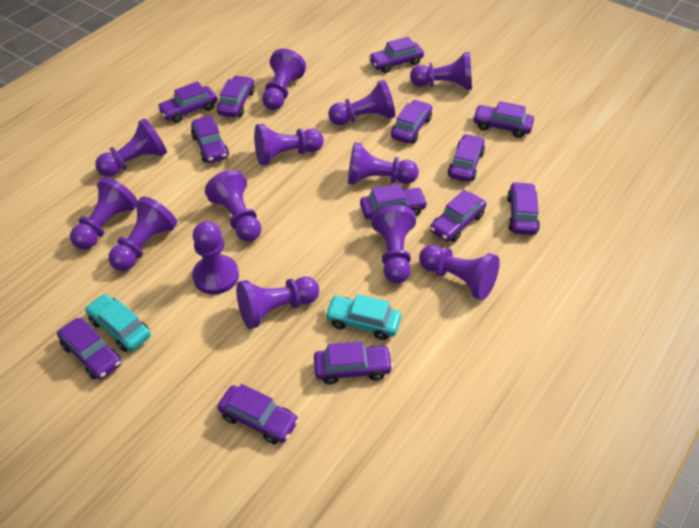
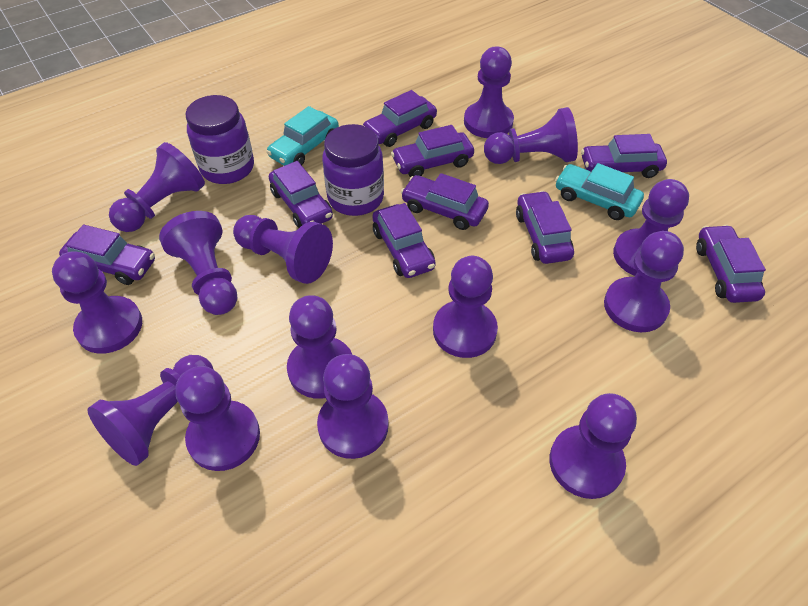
purple car: 13 -> 9
purple jar: 0 -> 2
purple pawn: 13 -> 14

